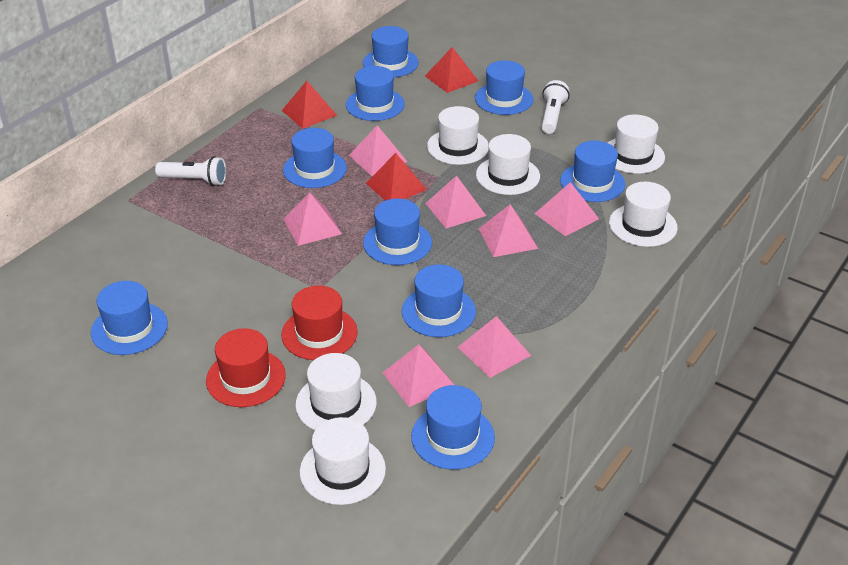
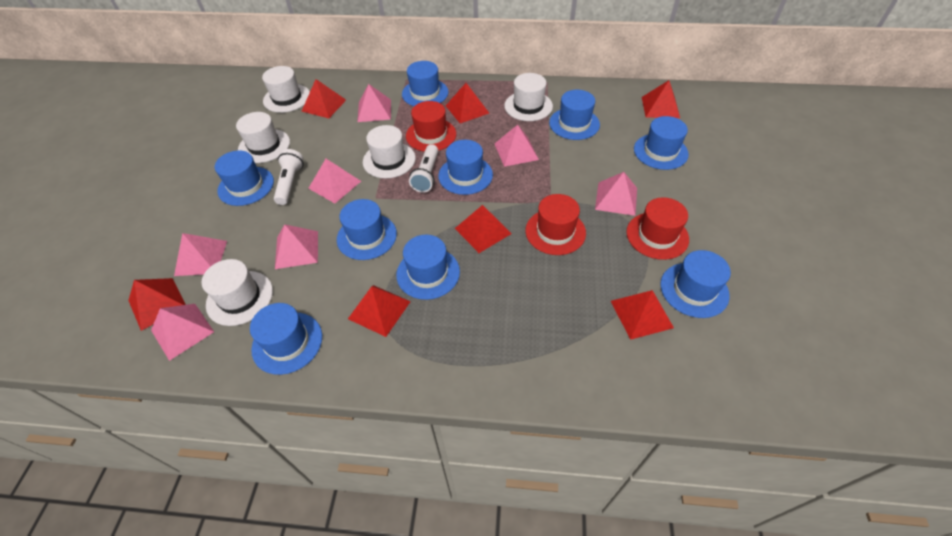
red hat: 2 -> 3
red pyramid: 3 -> 7
white hat: 6 -> 5

